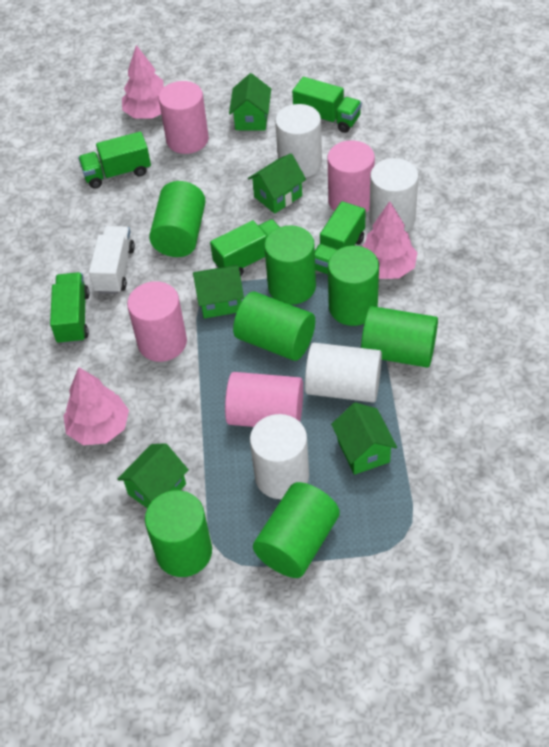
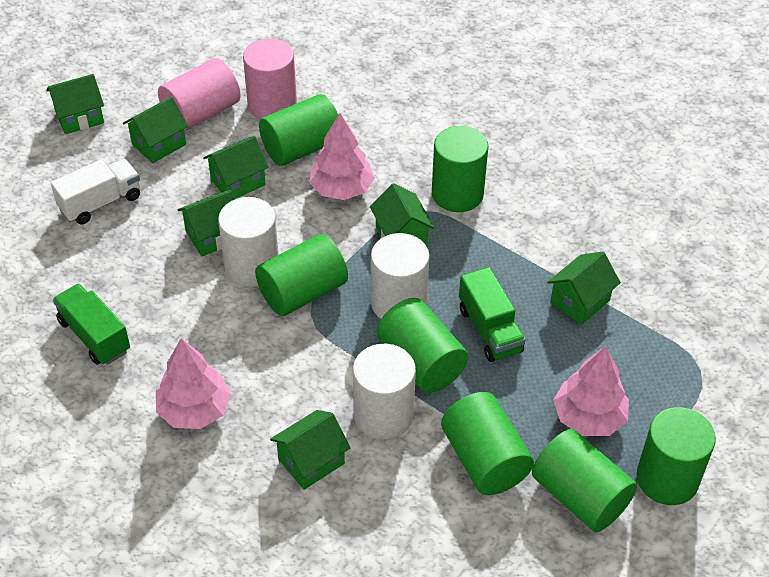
green house: 5 -> 7
green truck: 5 -> 2
pink cylinder: 4 -> 2
white cylinder: 4 -> 3

